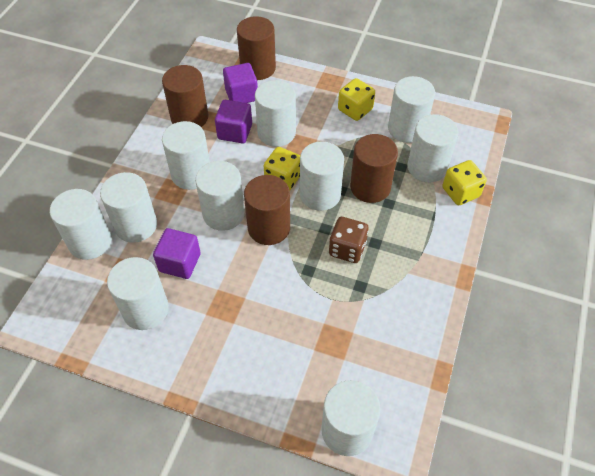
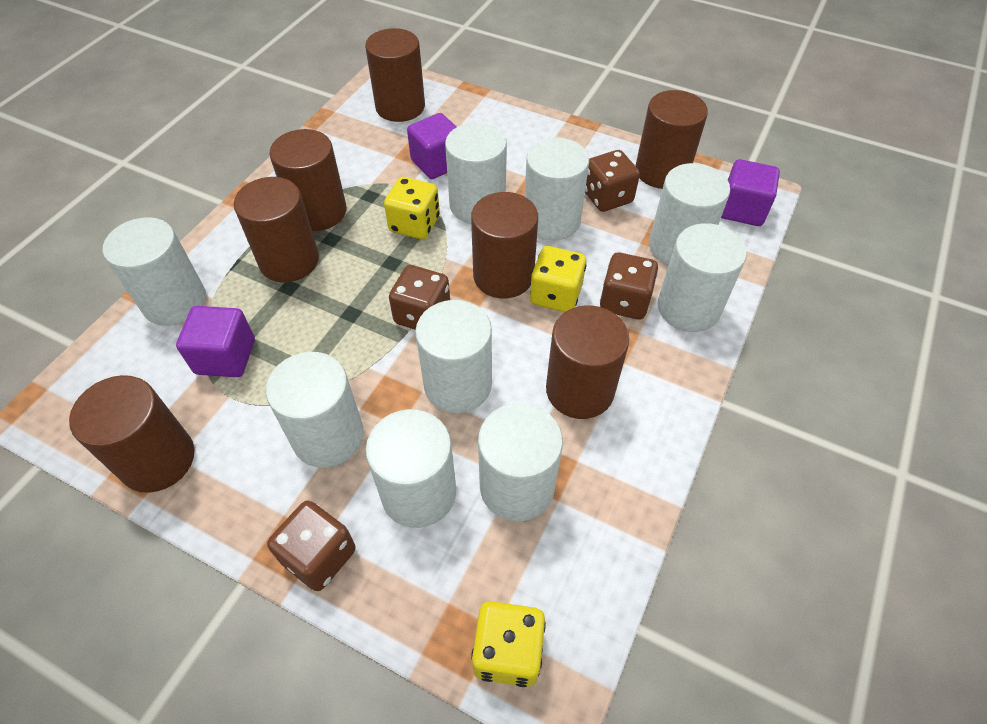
brown cylinder: 4 -> 7
brown dice: 1 -> 4
white cylinder: 10 -> 9

